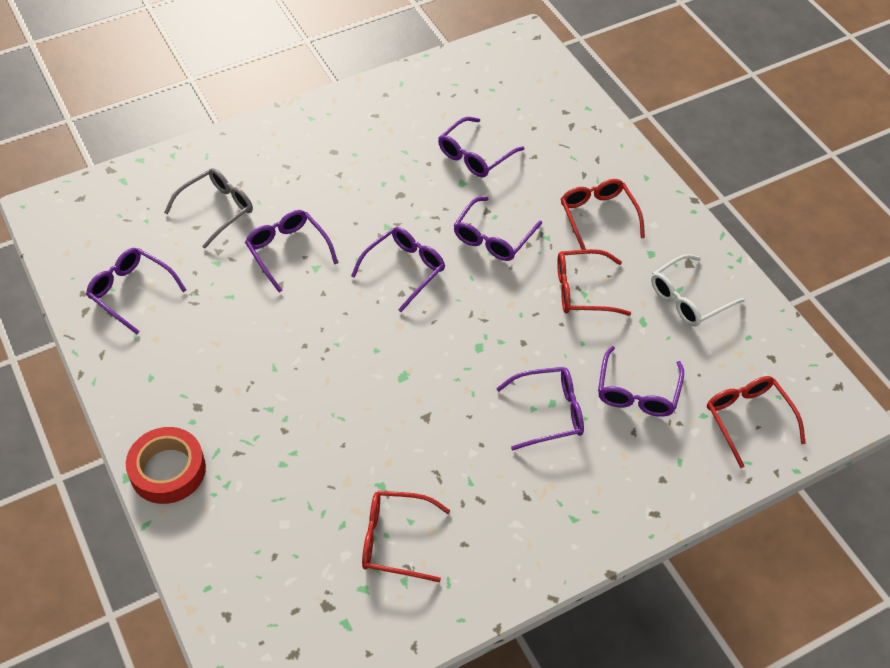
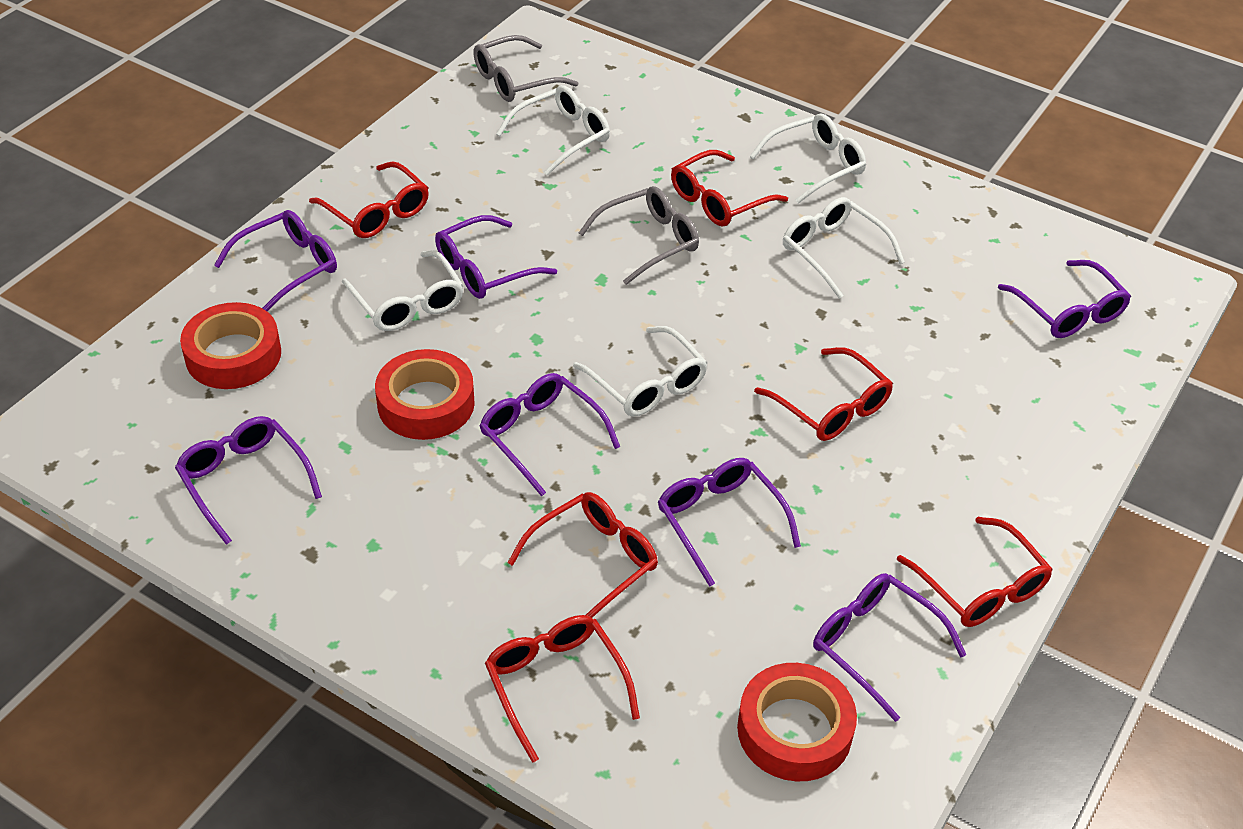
grey glasses: 1 -> 2
red glasses: 4 -> 6
red tape: 1 -> 3
white glasses: 1 -> 5

